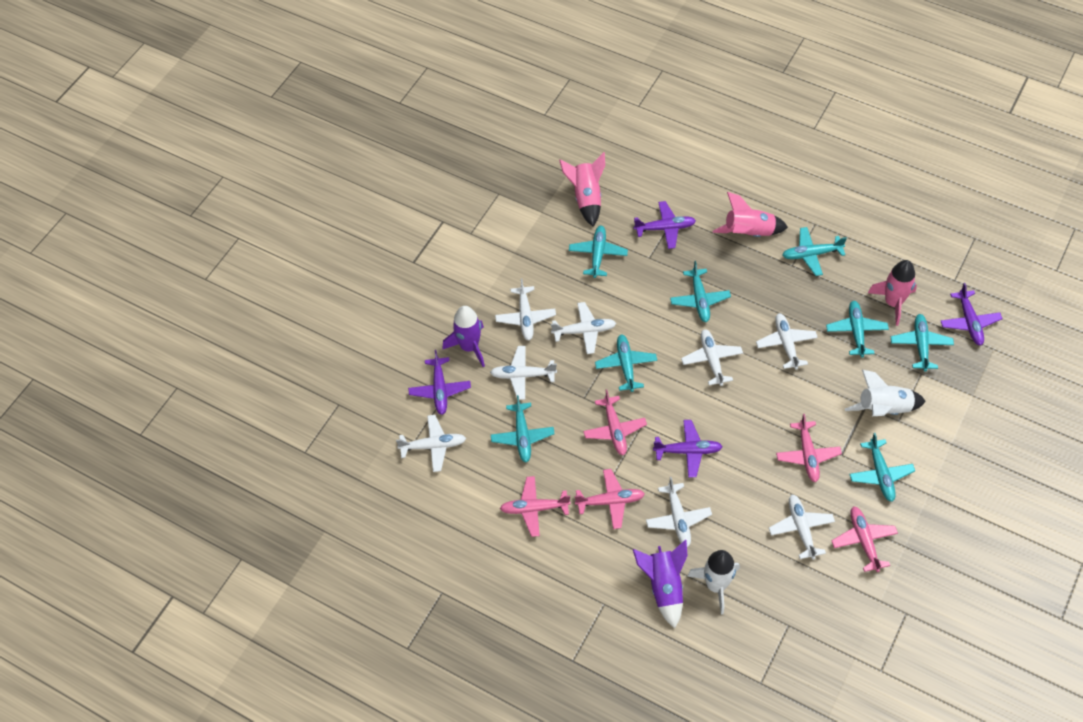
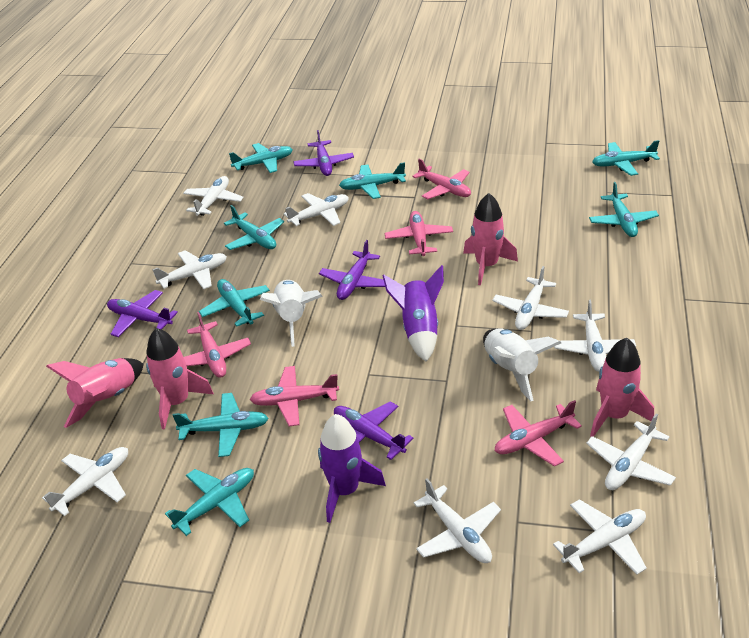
pink rocket: 3 -> 4
white plane: 8 -> 9

